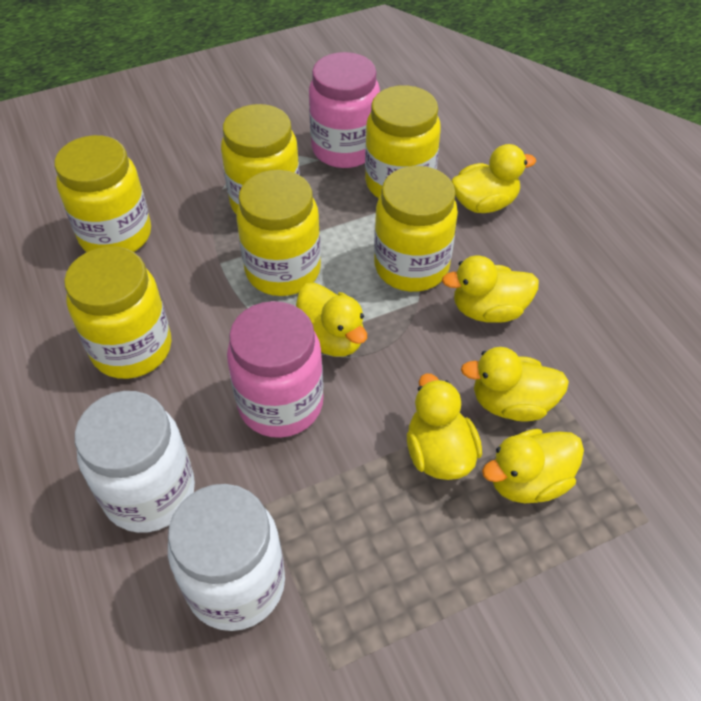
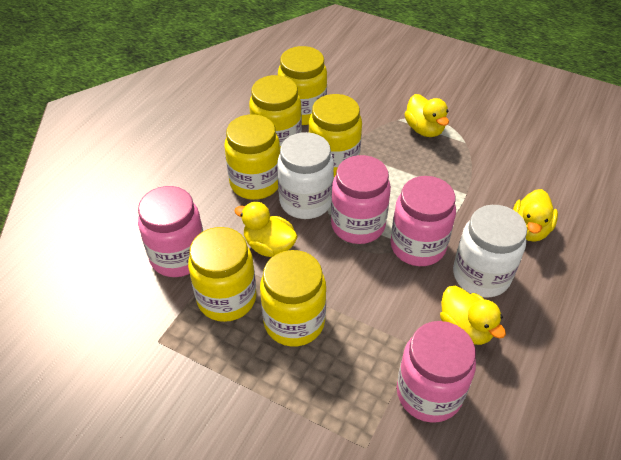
pink jar: 2 -> 4
yellow duck: 6 -> 4

